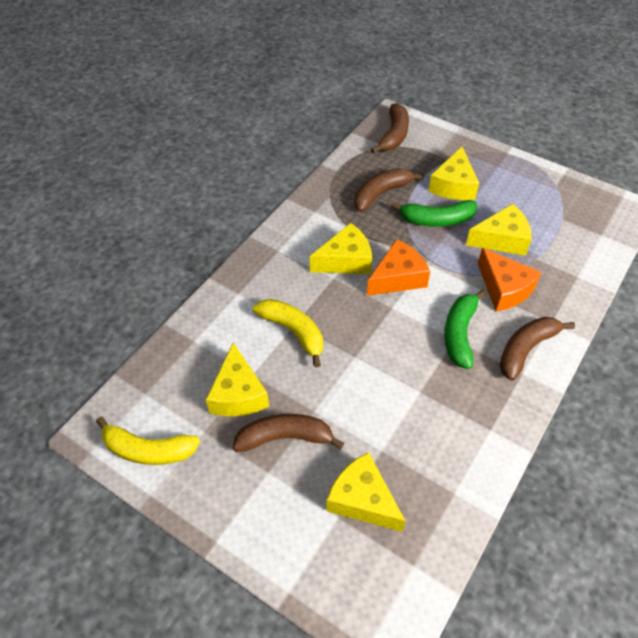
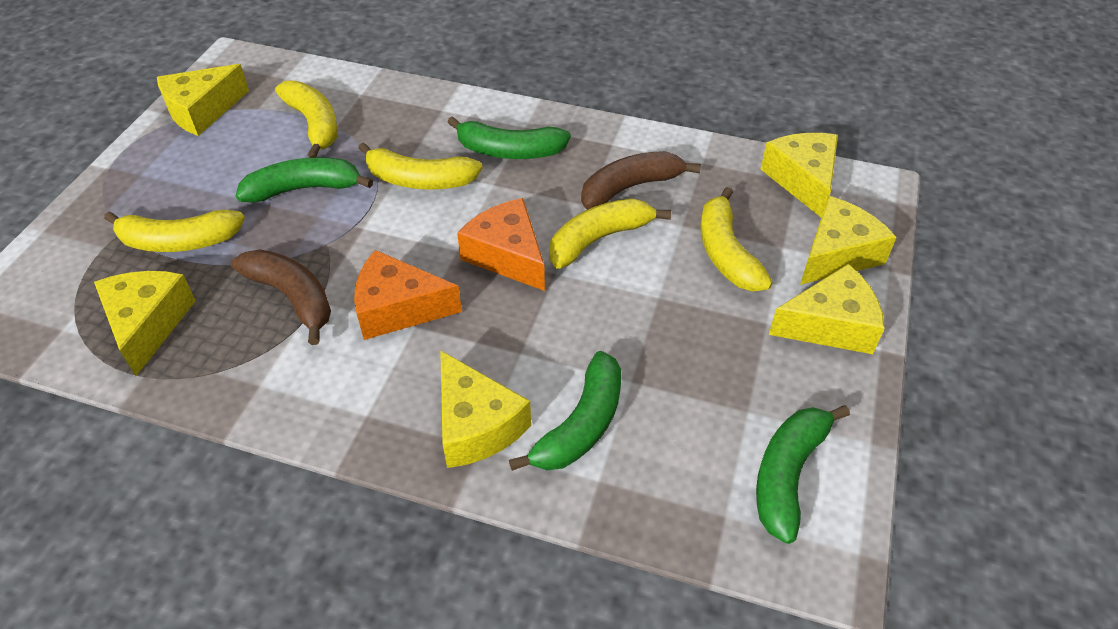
brown banana: 4 -> 2
green banana: 2 -> 4
yellow banana: 2 -> 5
yellow cheese: 5 -> 6

